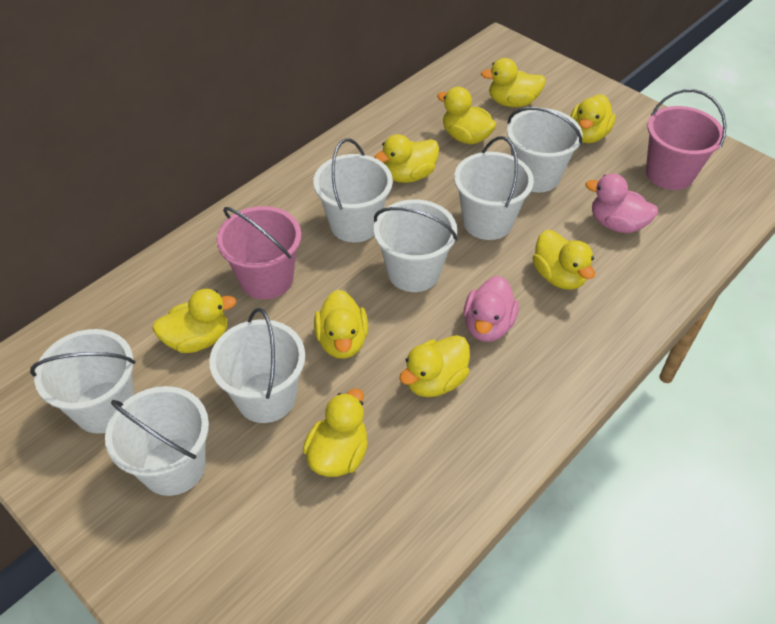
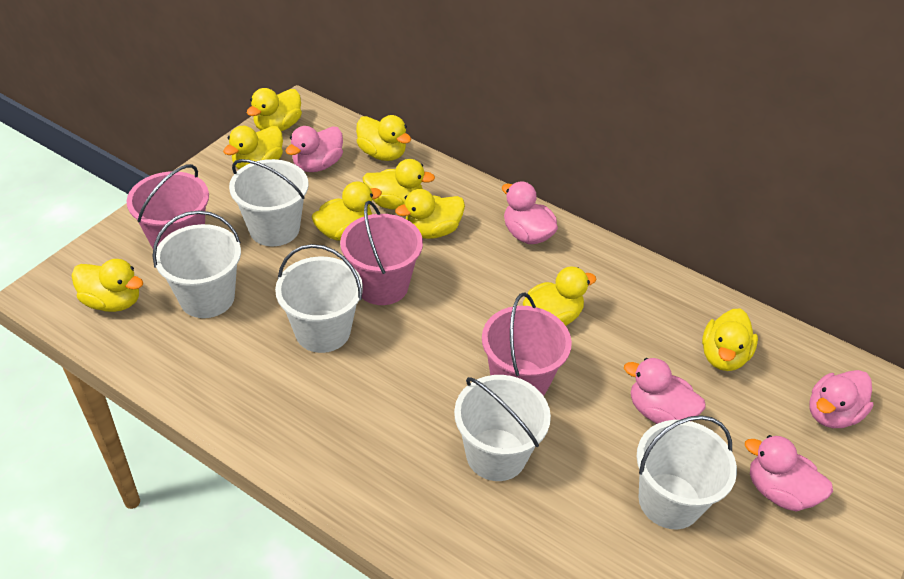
pink bucket: 2 -> 3
pink duck: 2 -> 5
white bucket: 7 -> 5

